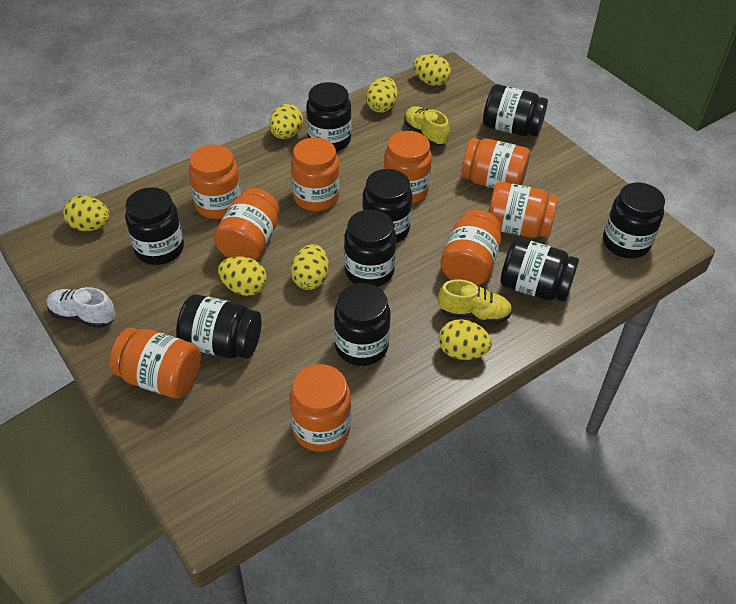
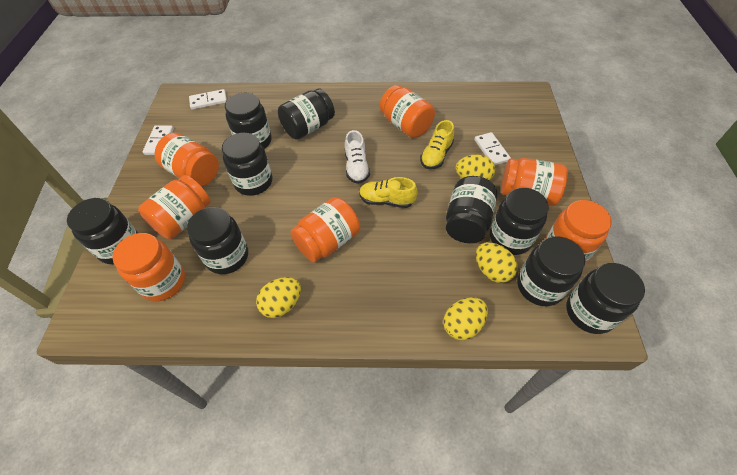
orange jar: 9 -> 7
white domino: 0 -> 3
yellow egg: 7 -> 4

